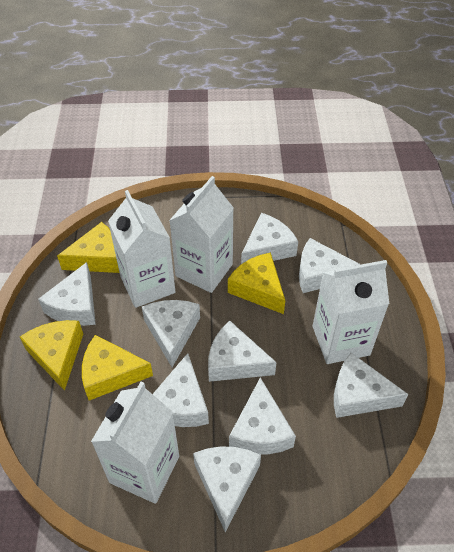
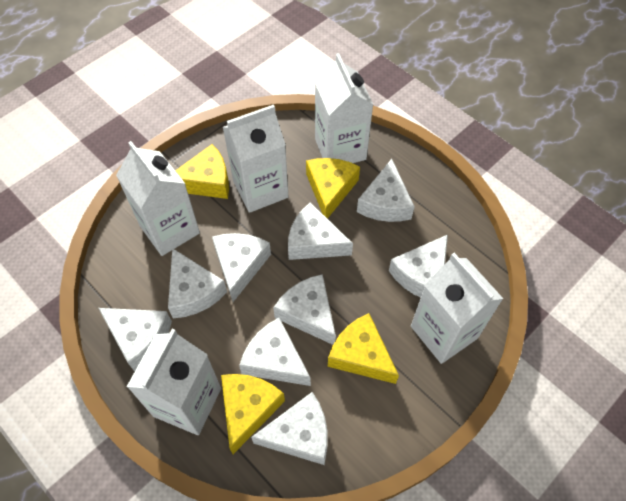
white carton: 4 -> 5

